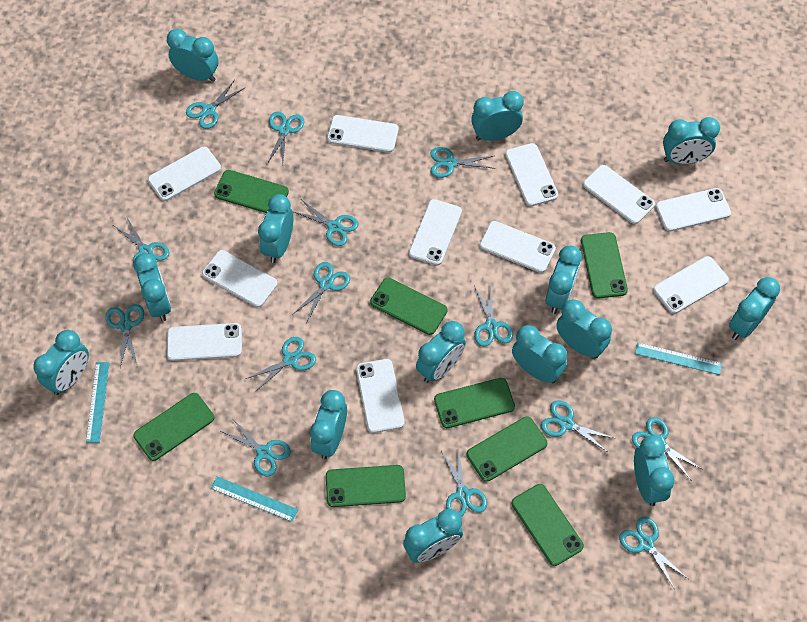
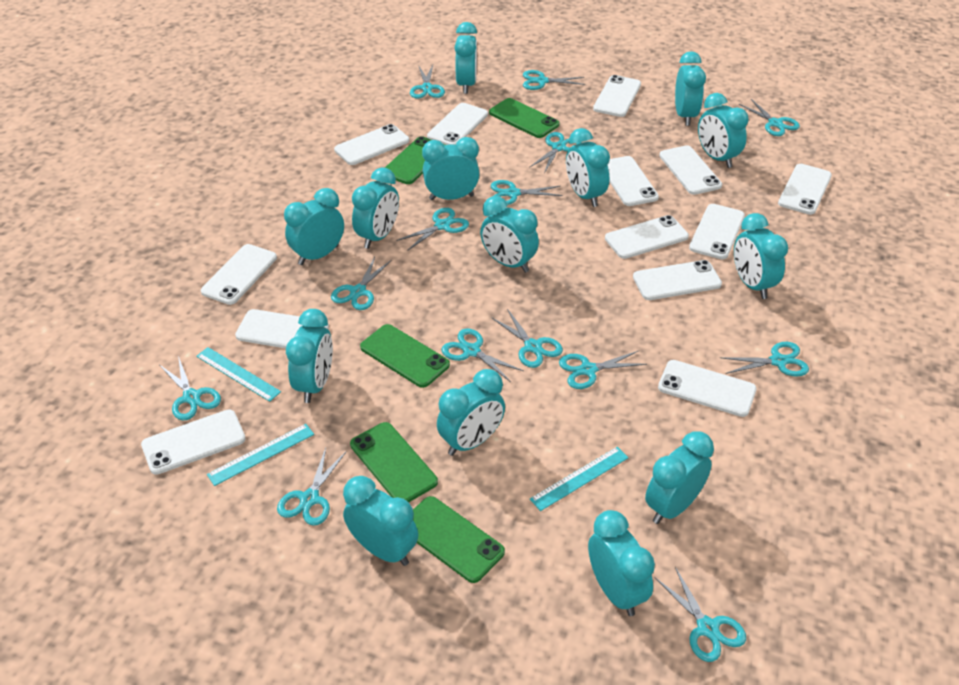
green phone: 8 -> 5
white phone: 11 -> 13

